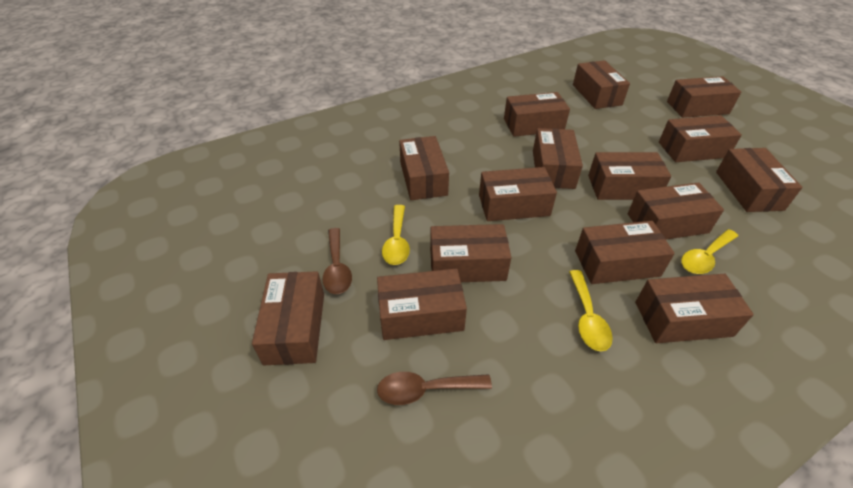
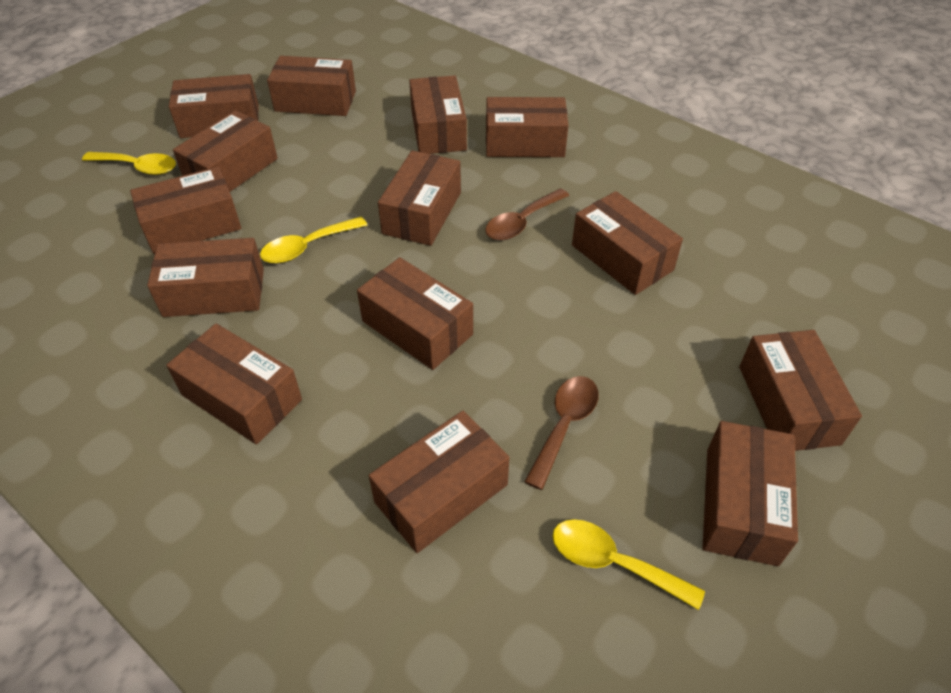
brown box: 15 -> 14

